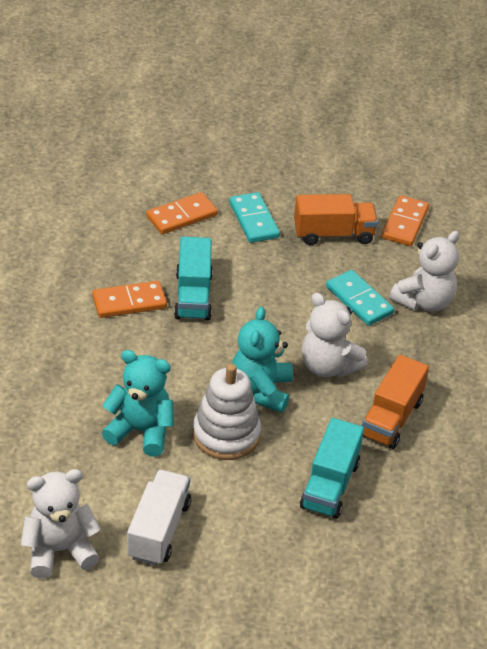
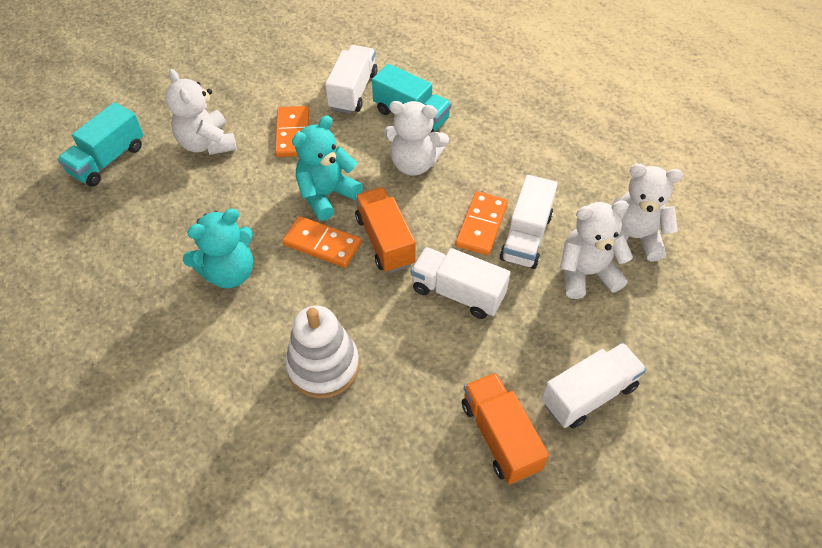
turquoise domino: 2 -> 0
white teddy bear: 3 -> 4
white truck: 1 -> 4

